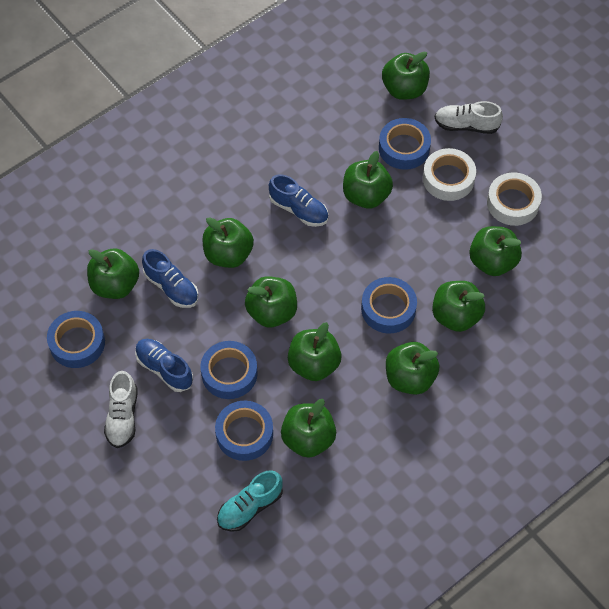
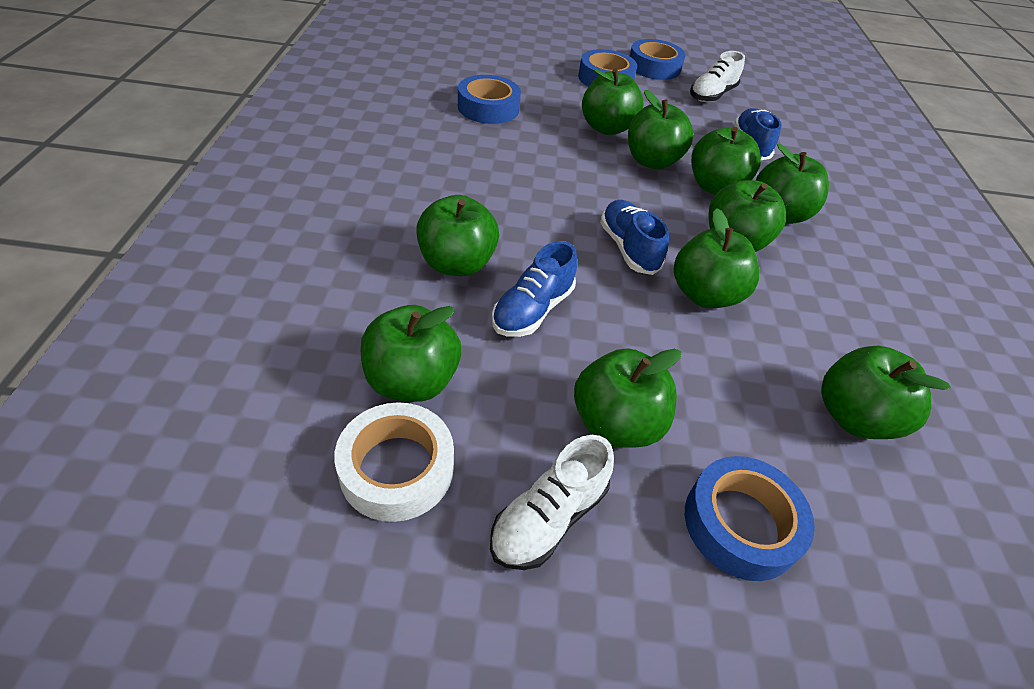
blue tape: 5 -> 4
turquoise shoe: 1 -> 0
white tape: 2 -> 1

